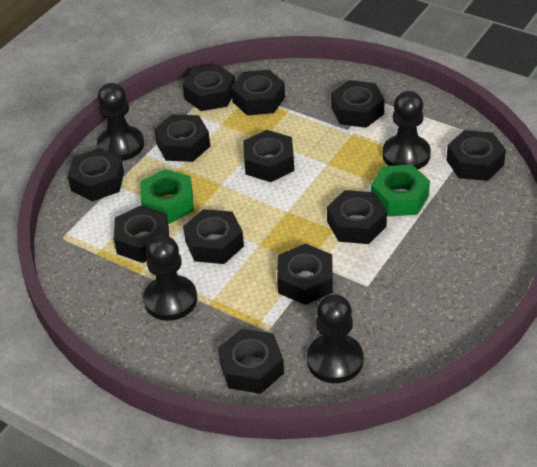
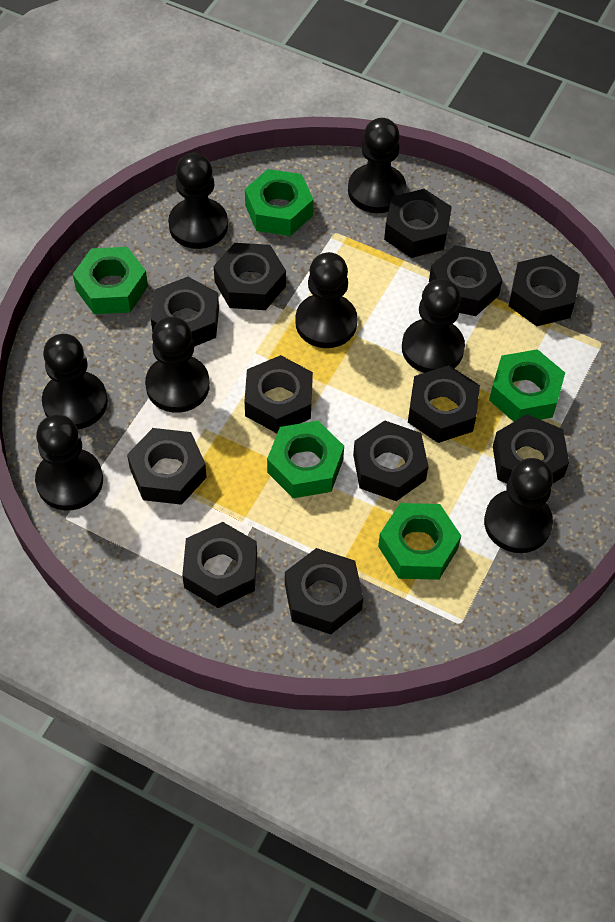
black pawn: 4 -> 8
green nut: 2 -> 5

